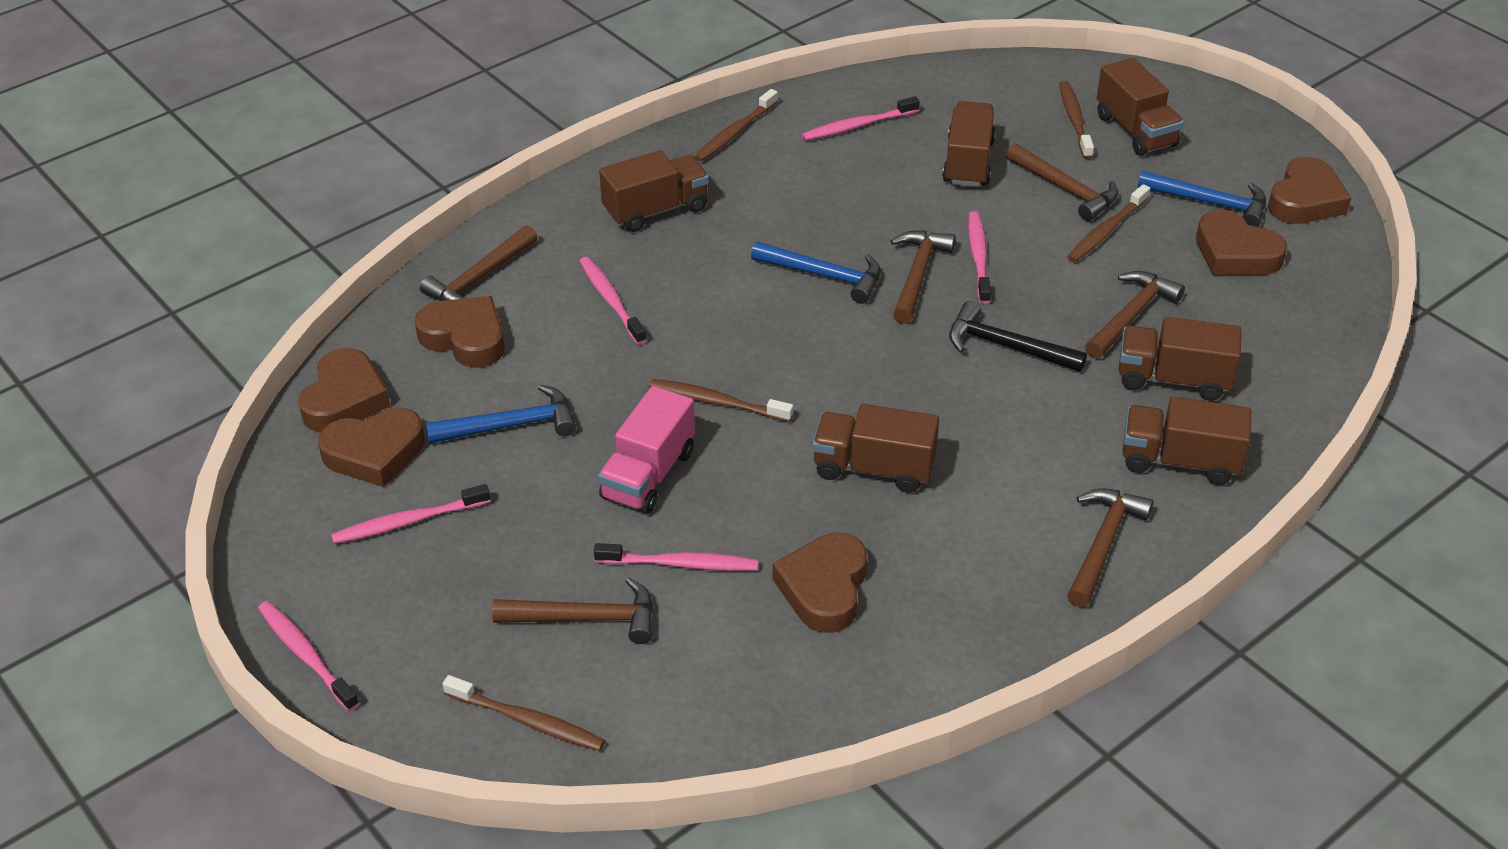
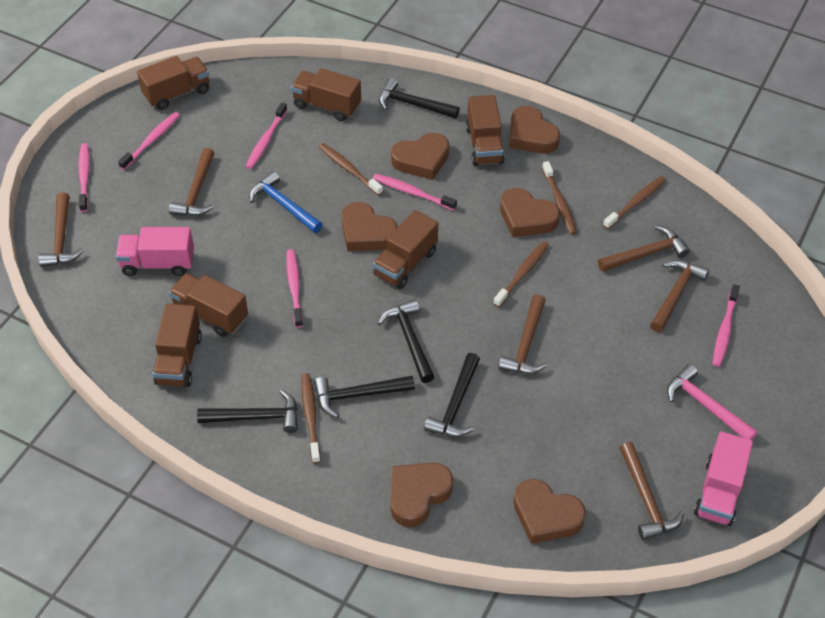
black hammer: 1 -> 5
blue hammer: 3 -> 1
pink hammer: 0 -> 1
pink truck: 1 -> 2

